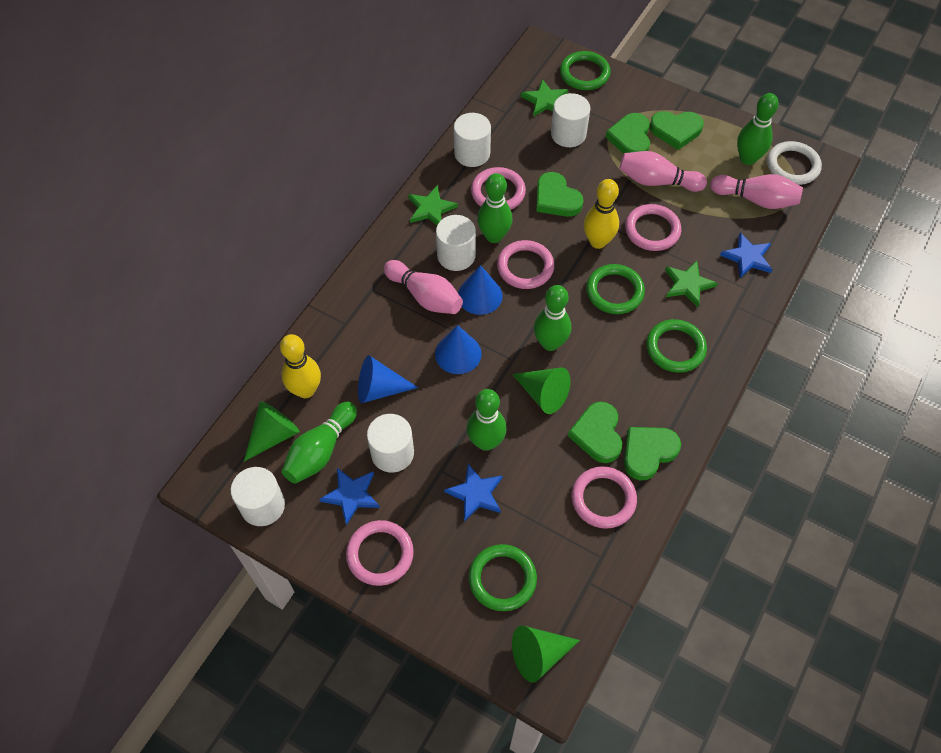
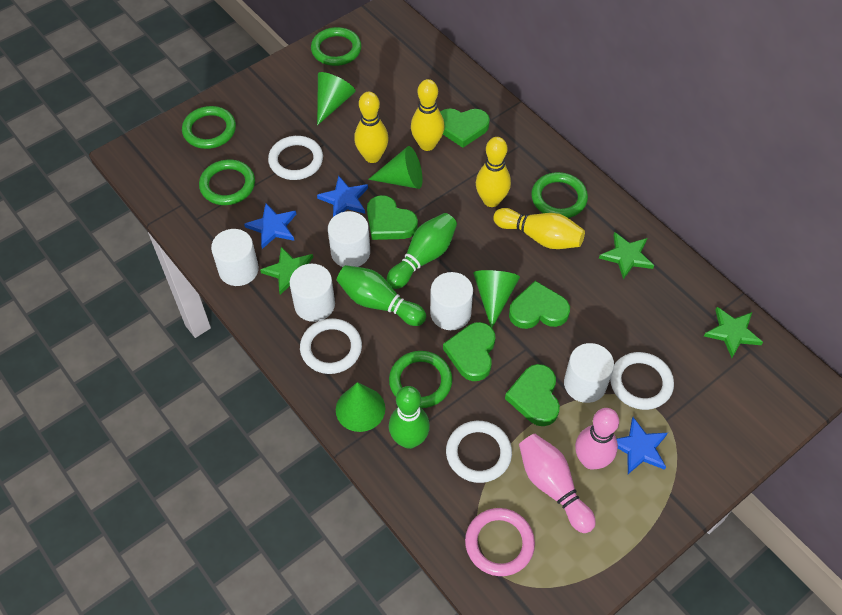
blue cone: 3 -> 0
green bowling pin: 5 -> 3
green cone: 3 -> 4
green ring: 4 -> 5
pink bowling pin: 3 -> 2
pink ring: 5 -> 1
white ring: 1 -> 4
yellow bowling pin: 2 -> 4

